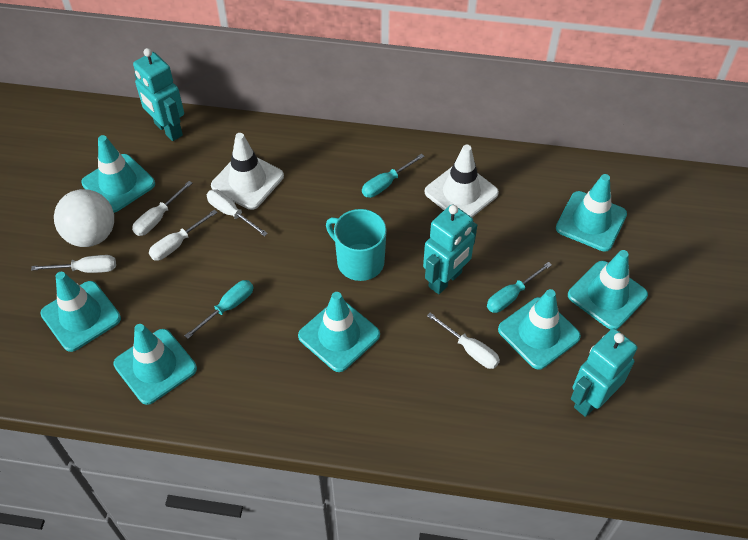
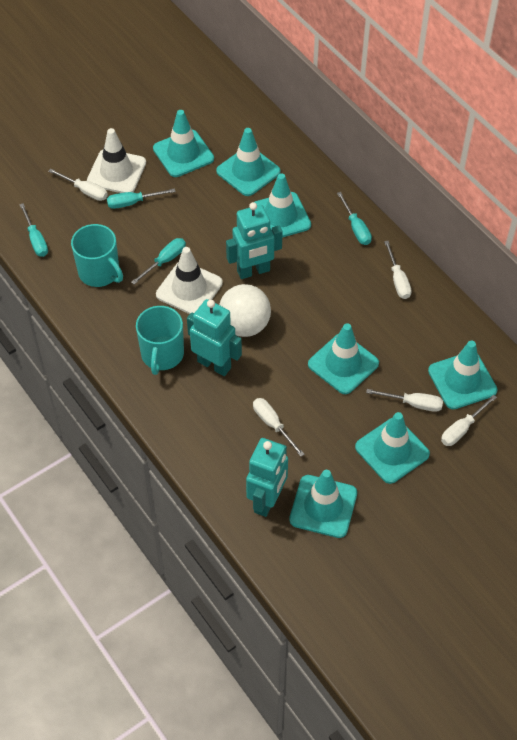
turquoise mug: 1 -> 2
turquoise screwdriver: 3 -> 4

